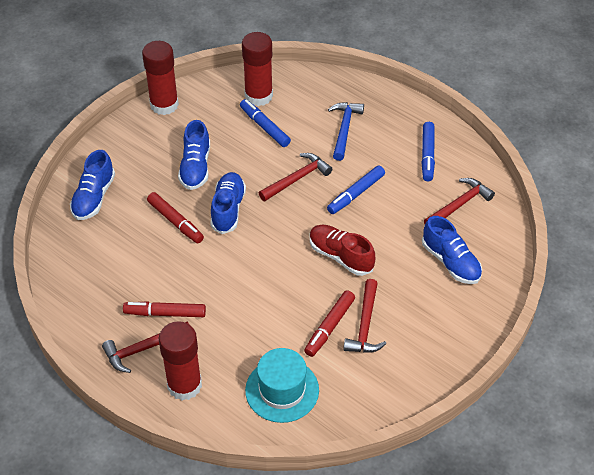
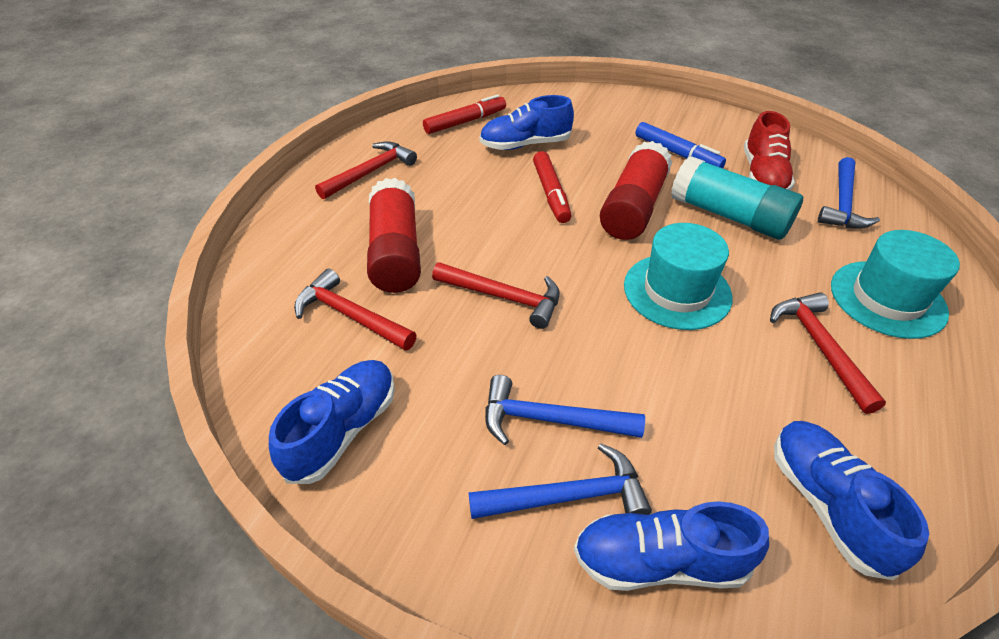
blue hammer: 1 -> 3
blue marker: 3 -> 1
red glue stick: 3 -> 2
red marker: 3 -> 2
turquoise glue stick: 0 -> 1
turquoise hat: 1 -> 2

